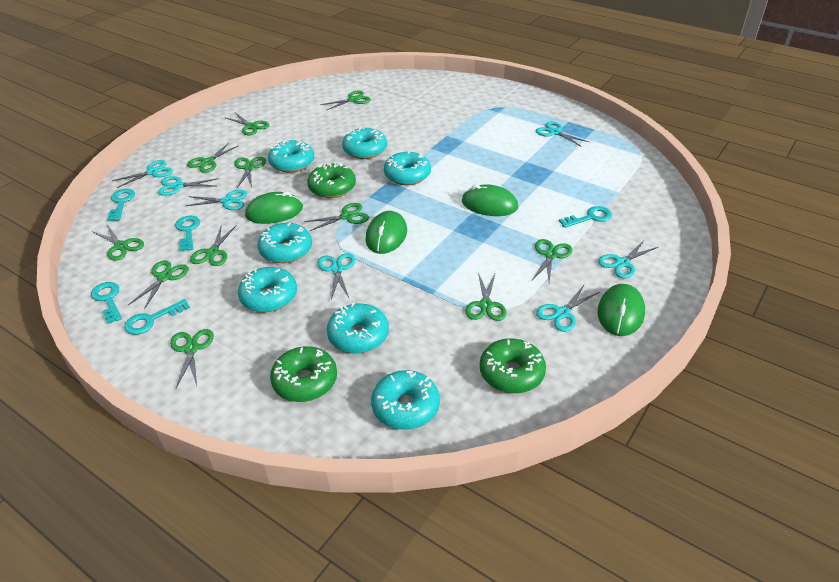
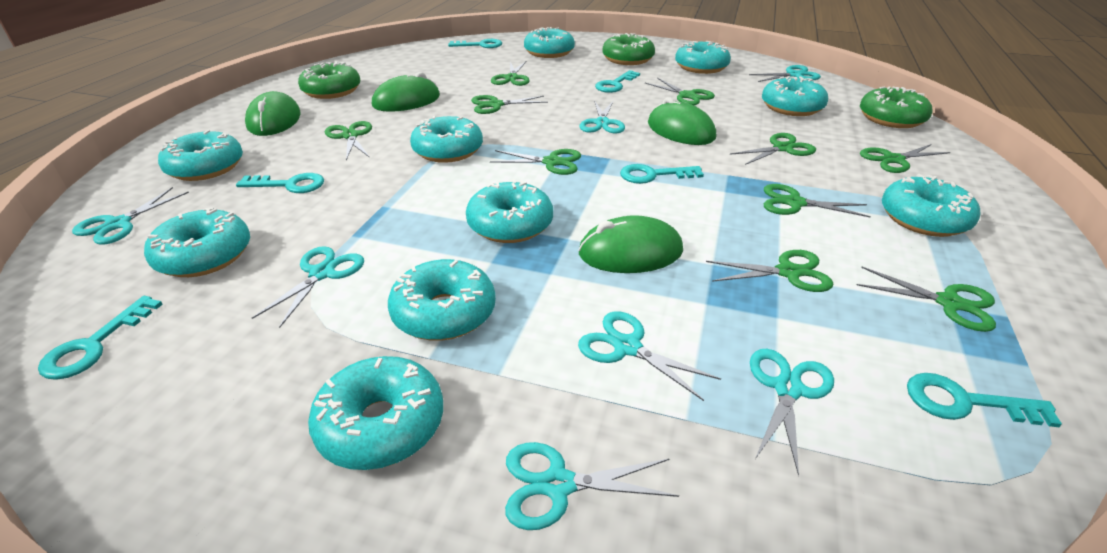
green scissors: 11 -> 10
turquoise donut: 7 -> 10
turquoise key: 5 -> 6

